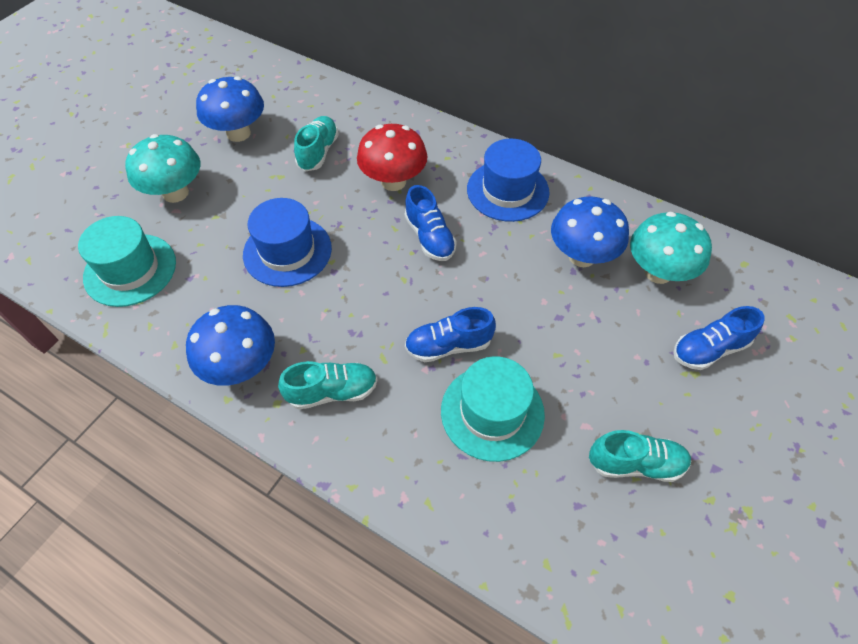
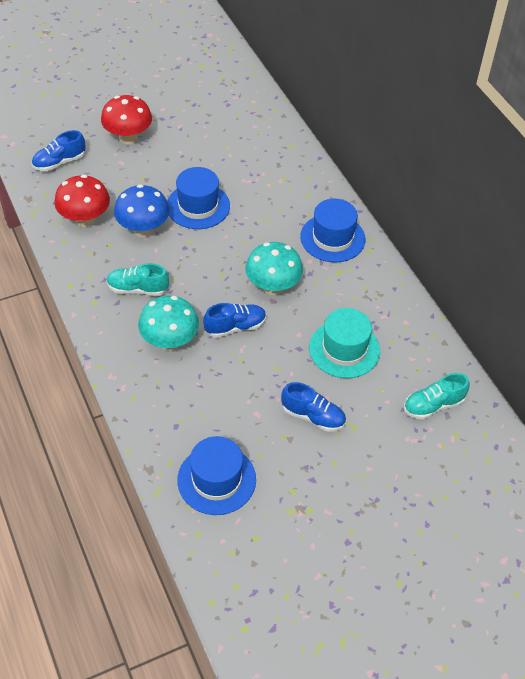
blue hat: 2 -> 3
blue mushroom: 3 -> 1
red mushroom: 1 -> 2
turquoise hat: 2 -> 1
turquoise shoe: 3 -> 2

